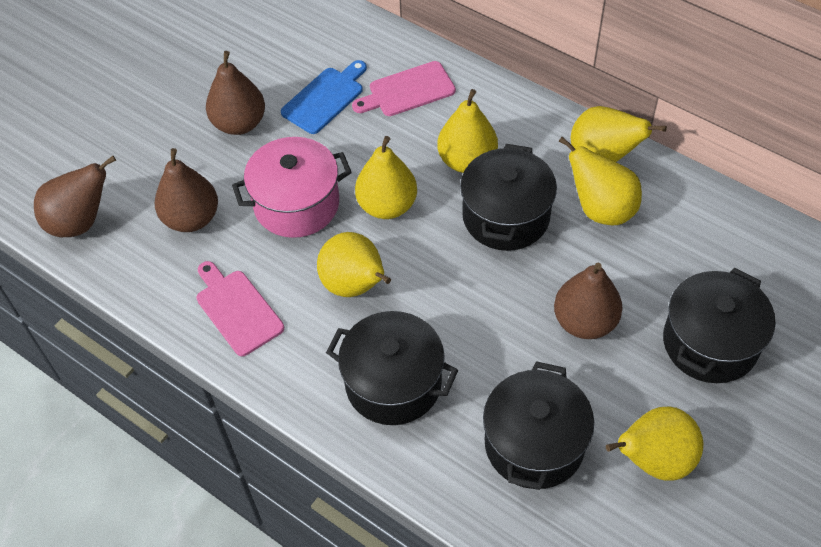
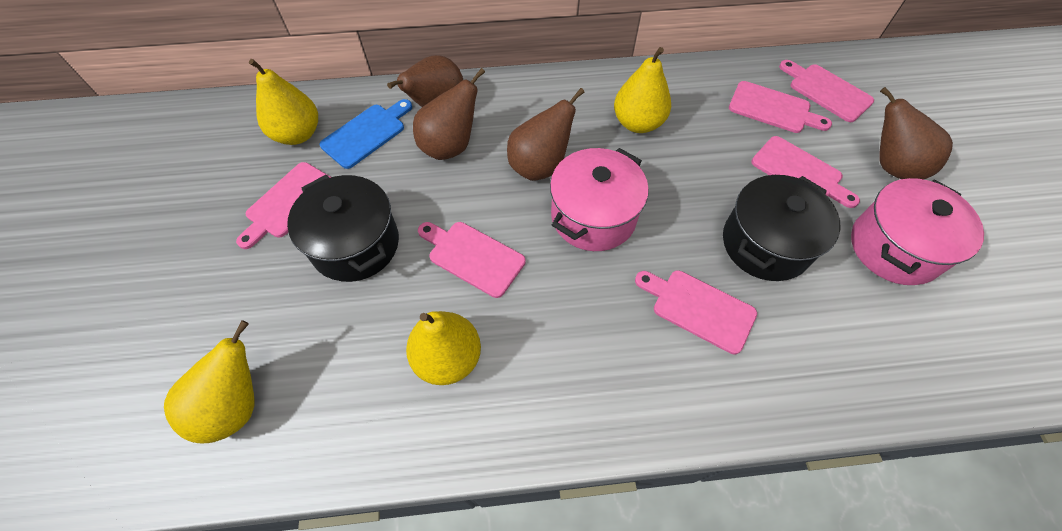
black pot: 4 -> 2
pink cutting board: 2 -> 6
pink pot: 1 -> 2
yellow pear: 6 -> 4

